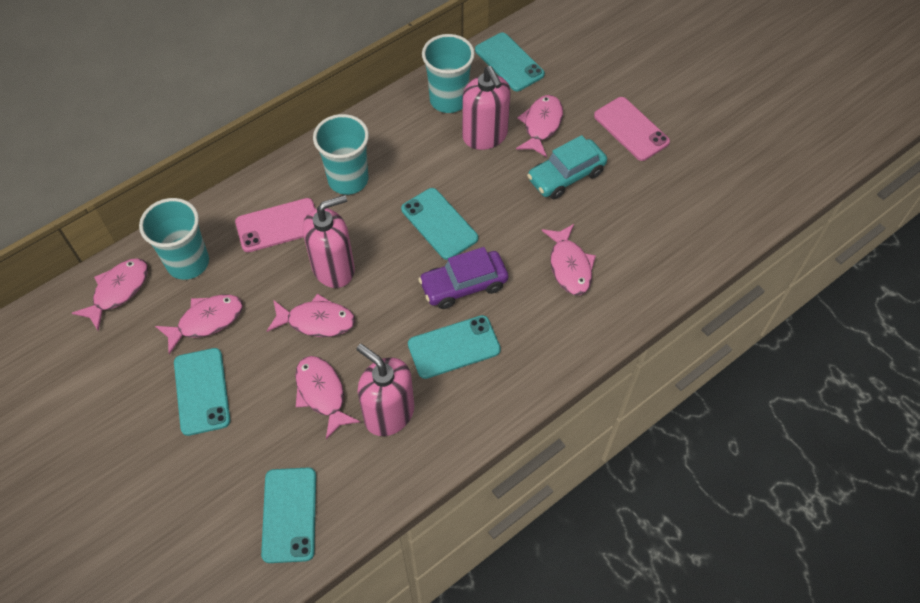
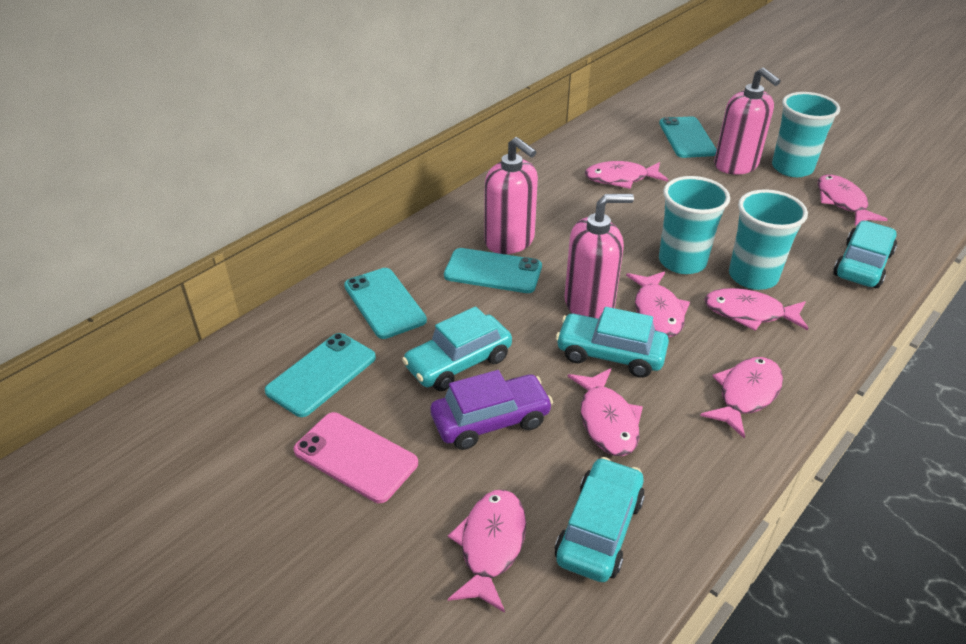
pink fish: 6 -> 7
pink phone: 2 -> 1
turquoise car: 1 -> 4
turquoise phone: 5 -> 4

